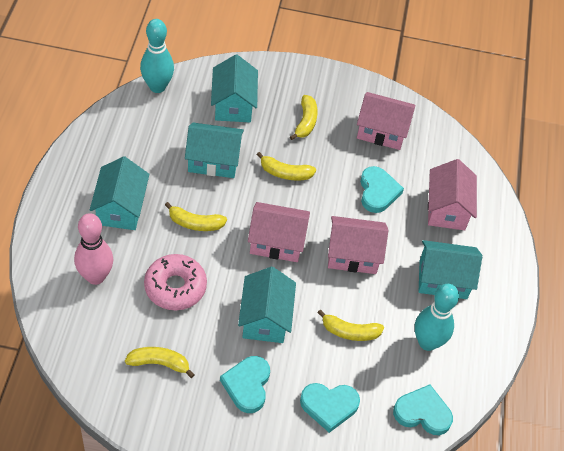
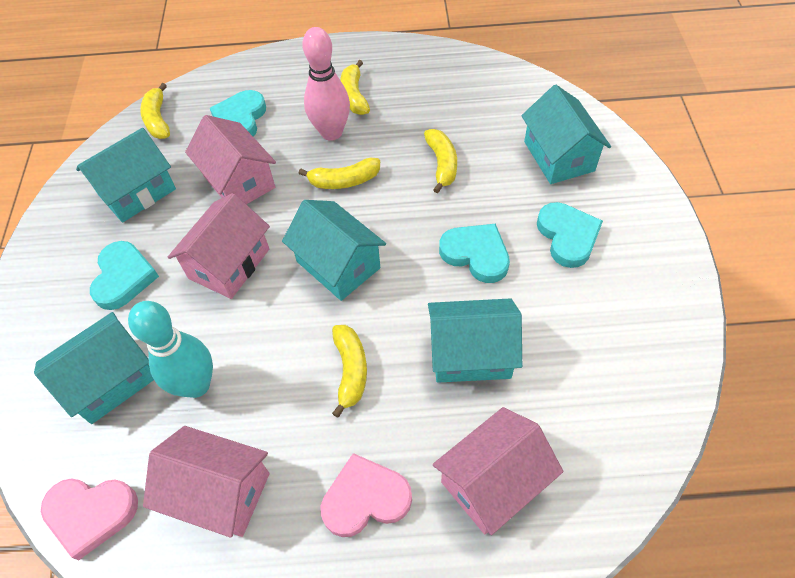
pink donut: 1 -> 0
pink heart: 0 -> 2
turquoise bowling pin: 2 -> 1

